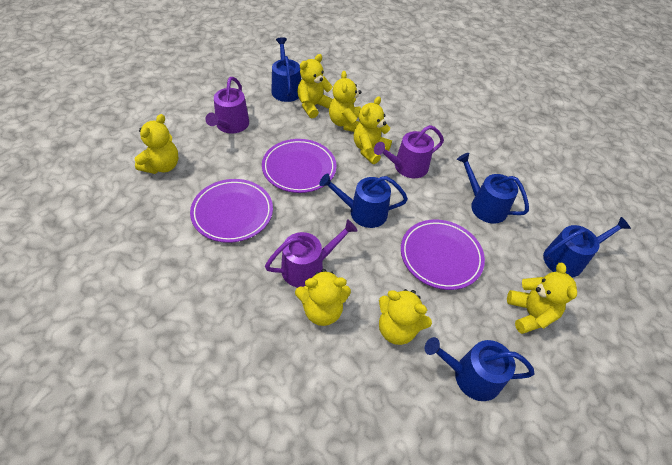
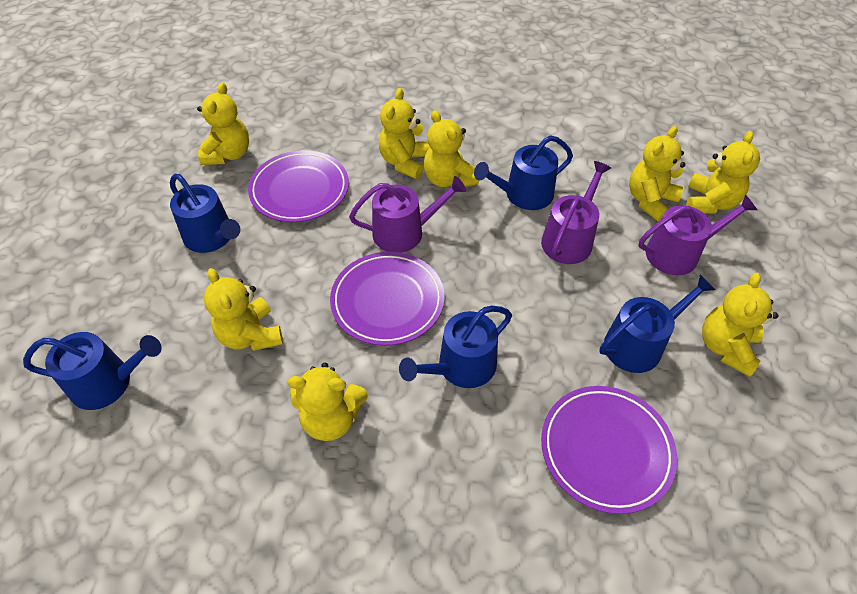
yellow teddy bear: 7 -> 8

